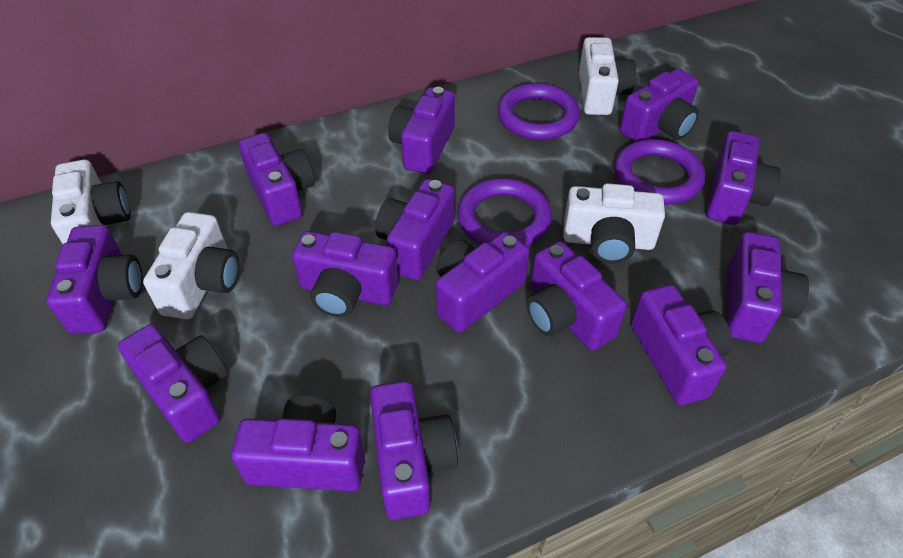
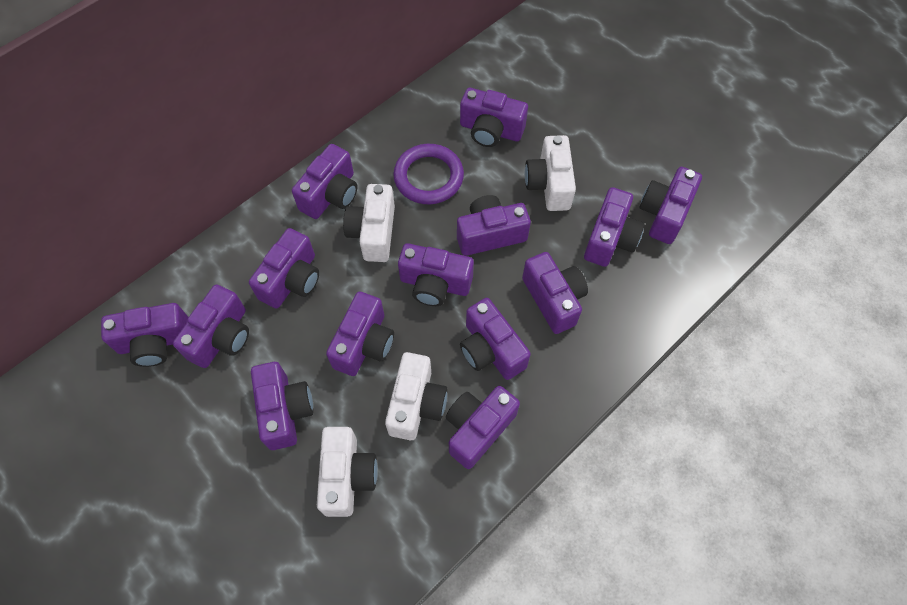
purple ring: 3 -> 1

